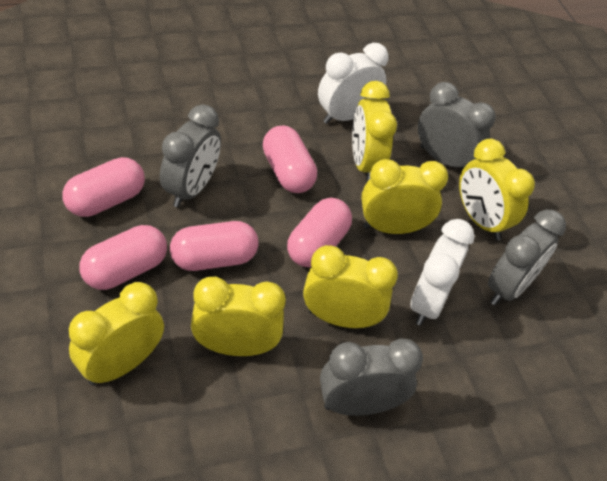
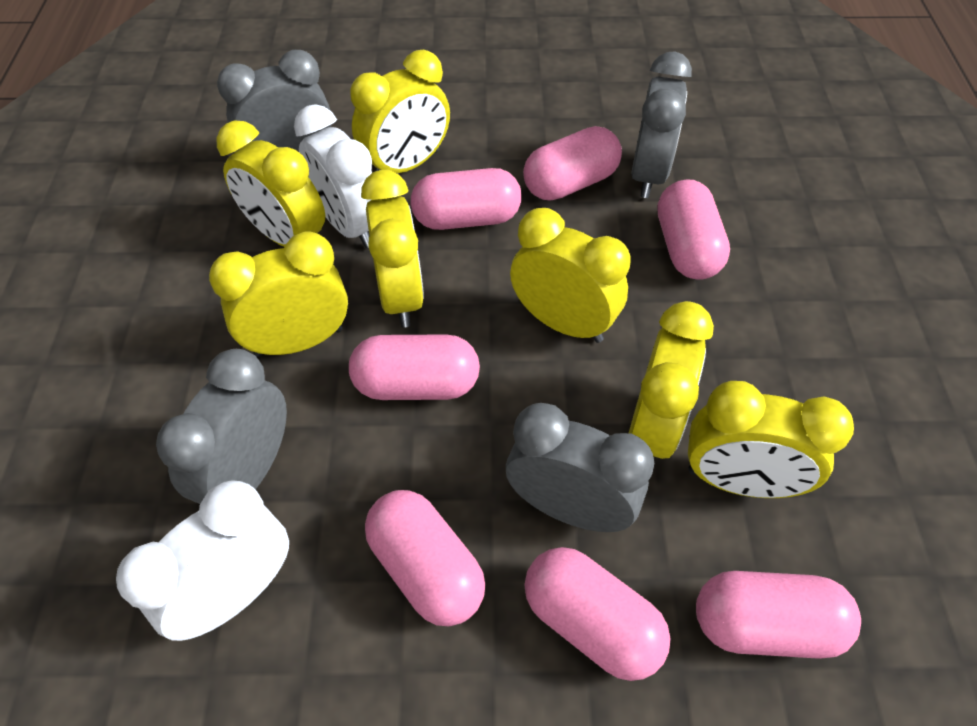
pink capsule: 5 -> 7
yellow clock: 6 -> 7

